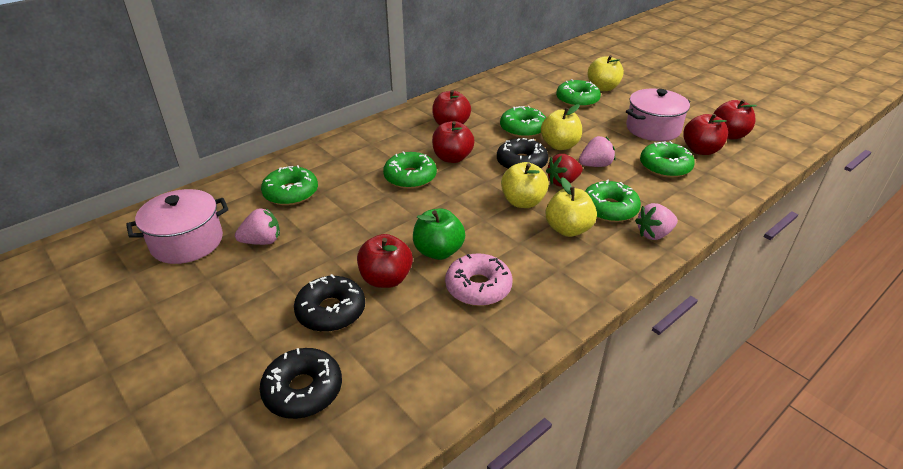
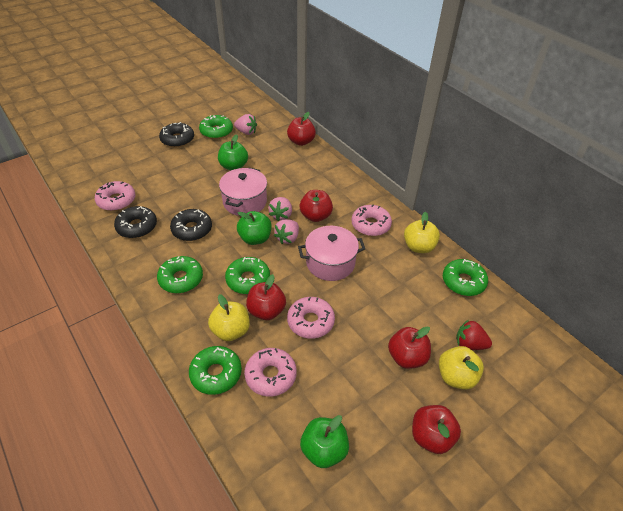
green apple: 1 -> 3
green donut: 6 -> 5
pink donut: 1 -> 4
yellow apple: 4 -> 3

